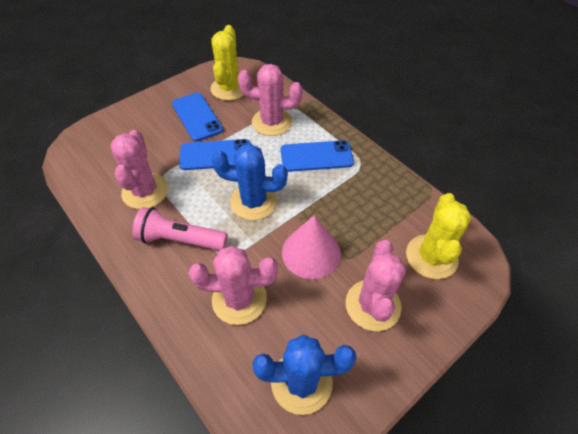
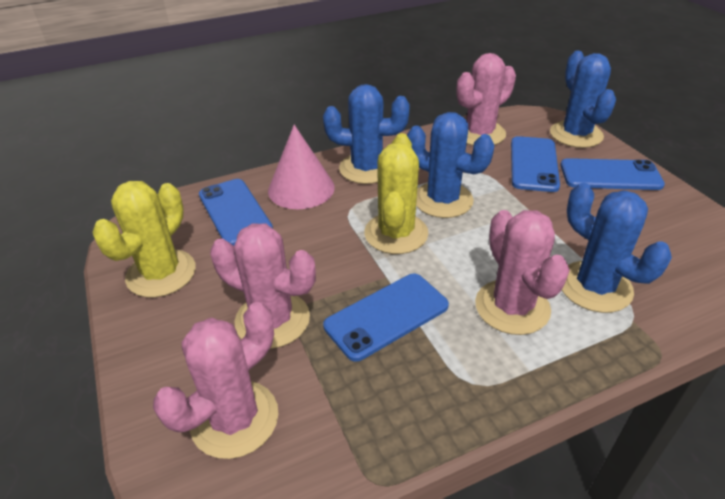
blue cactus: 2 -> 4
blue phone: 3 -> 4
pink flashlight: 1 -> 0

